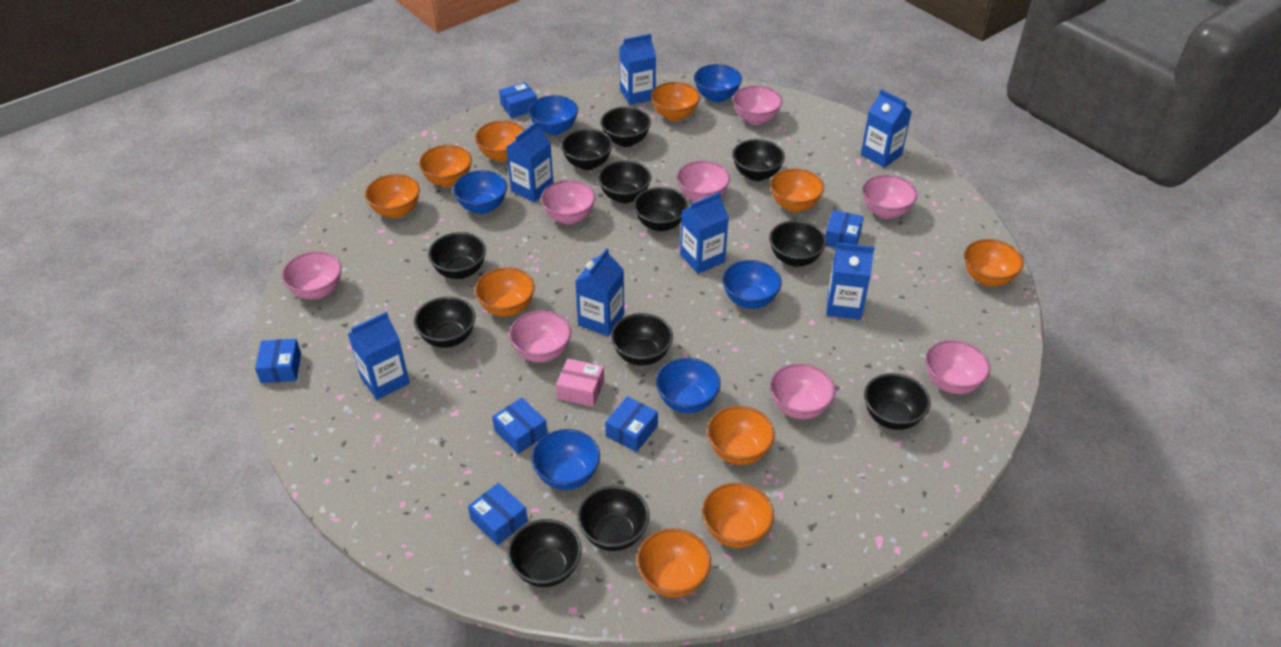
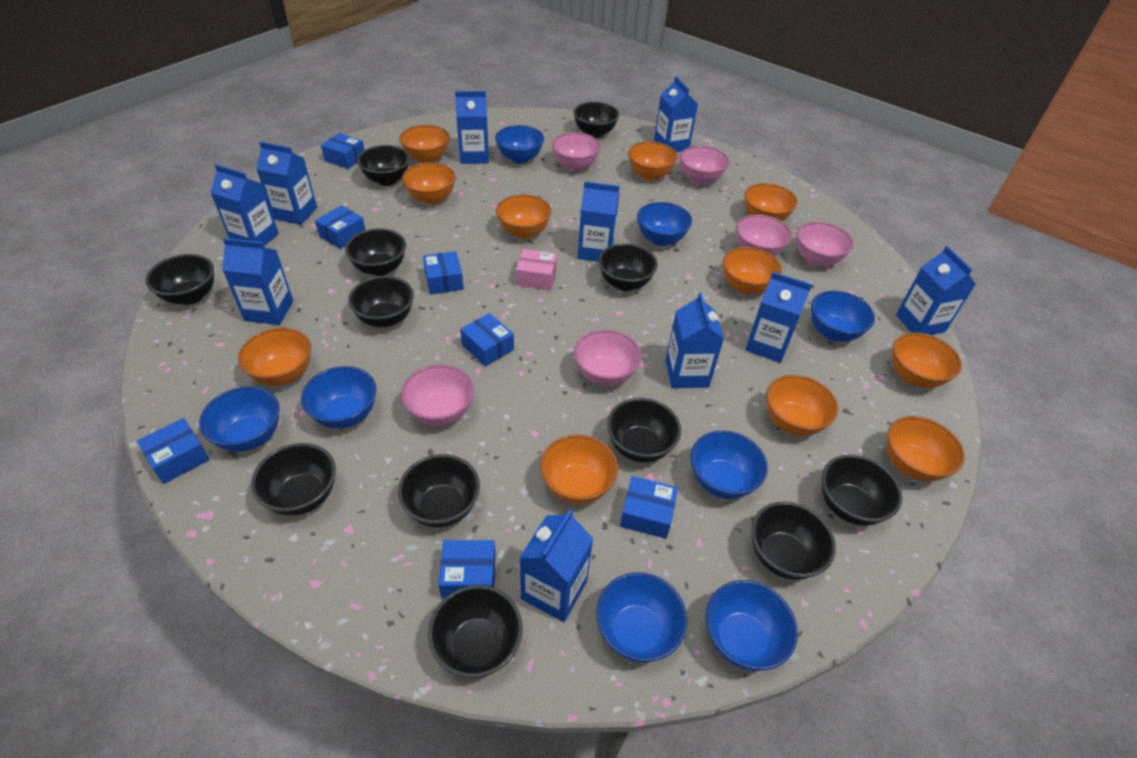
blue bowl: 6 -> 8
blue box: 6 -> 7
blue carton: 7 -> 10
orange bowl: 10 -> 11
pink bowl: 8 -> 6

